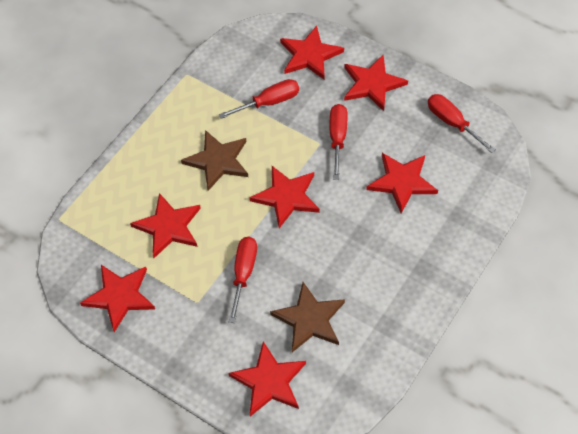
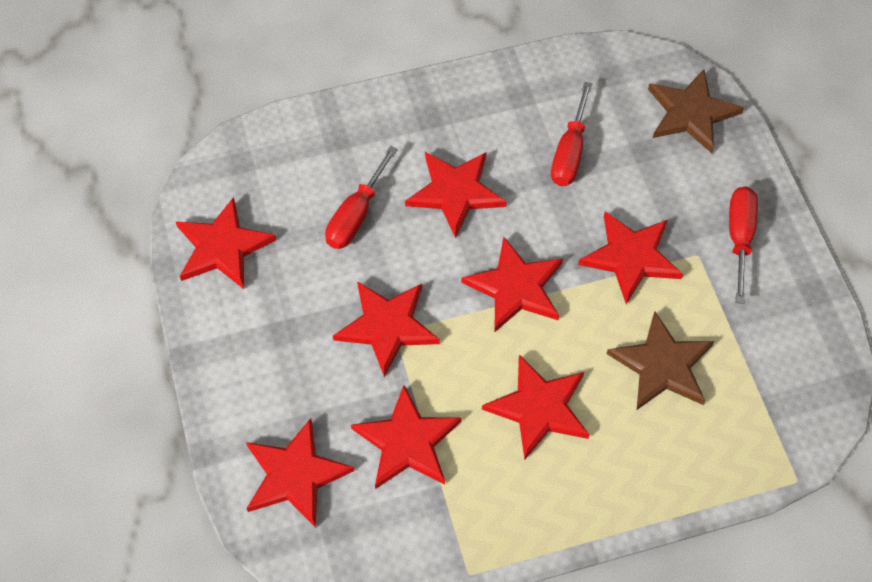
red screwdriver: 4 -> 3
red star: 7 -> 8

